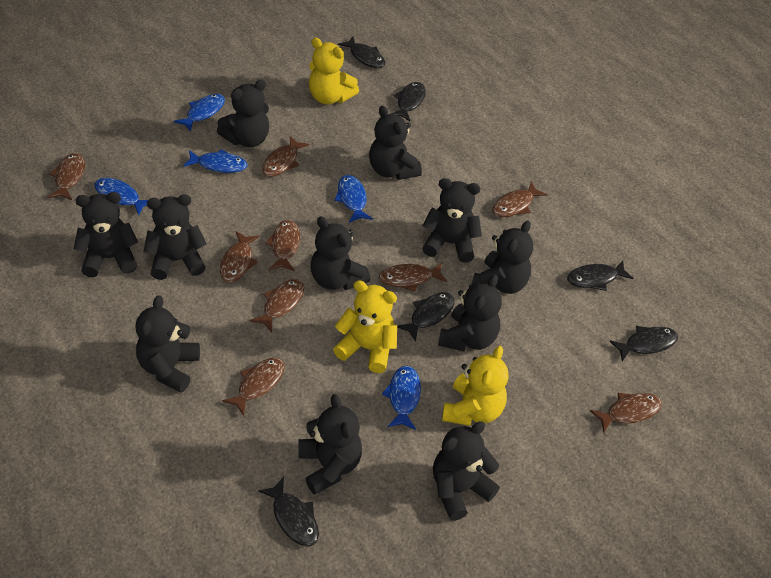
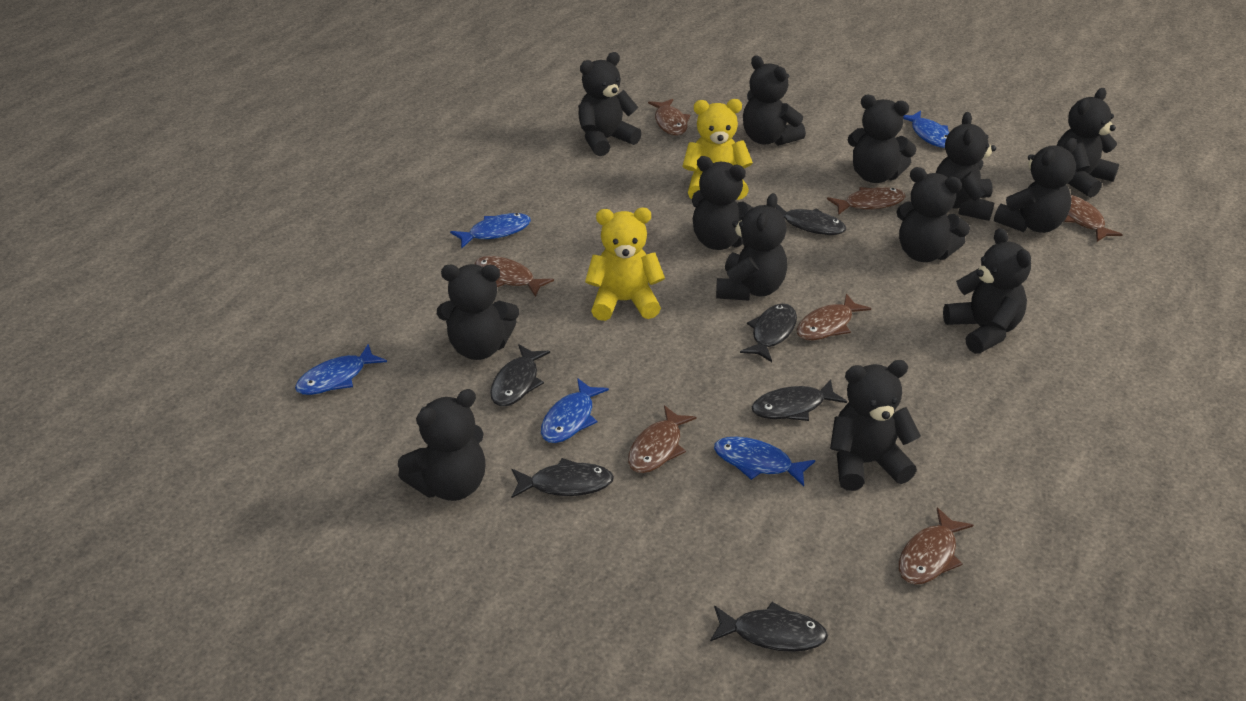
black teddy bear: 11 -> 13
brown fish: 9 -> 7
yellow teddy bear: 3 -> 2

